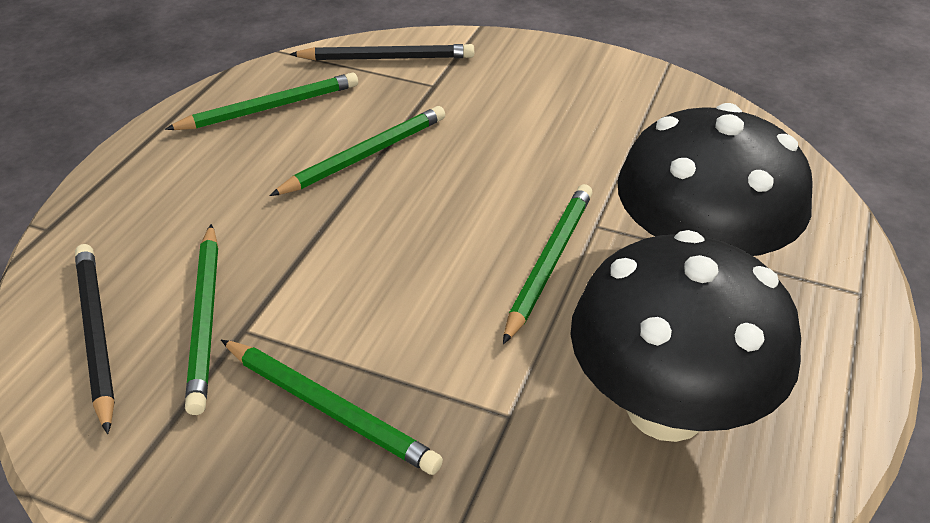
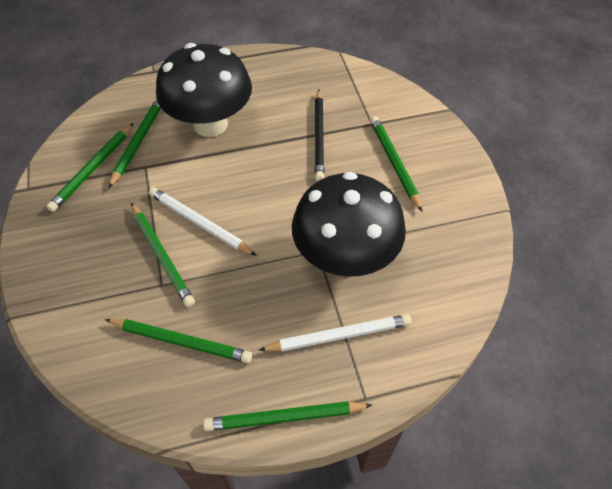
black pencil: 2 -> 1
green pencil: 5 -> 6
white pencil: 0 -> 2

